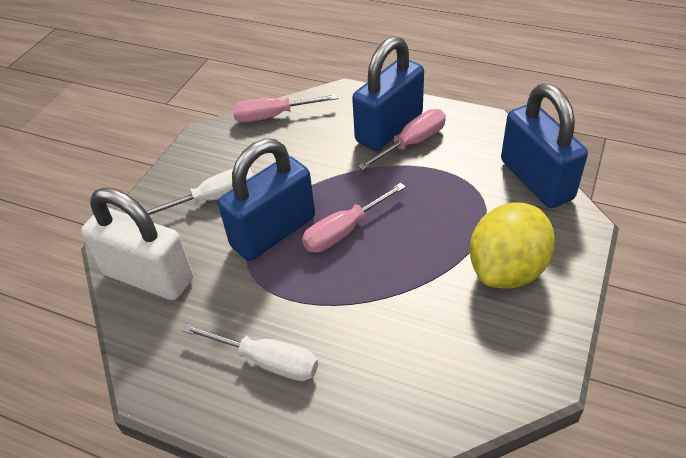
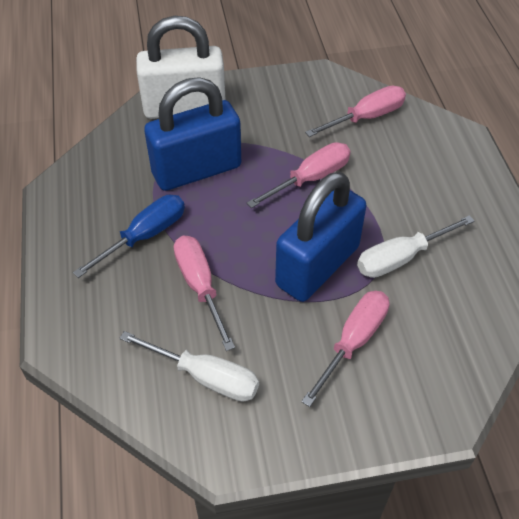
blue padlock: 3 -> 2
blue screwdriver: 0 -> 1
pink screwdriver: 3 -> 4
yellow lemon: 1 -> 0

